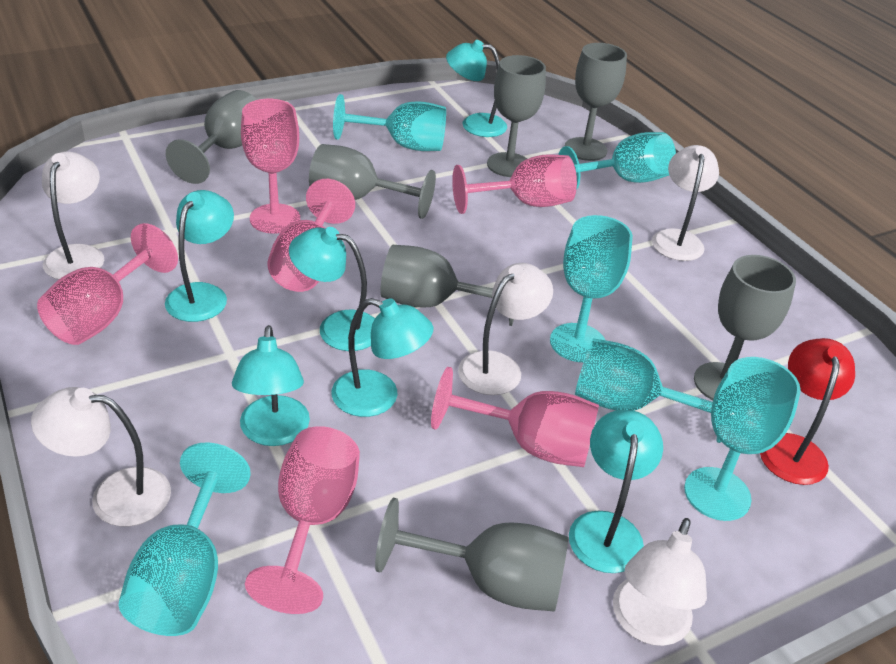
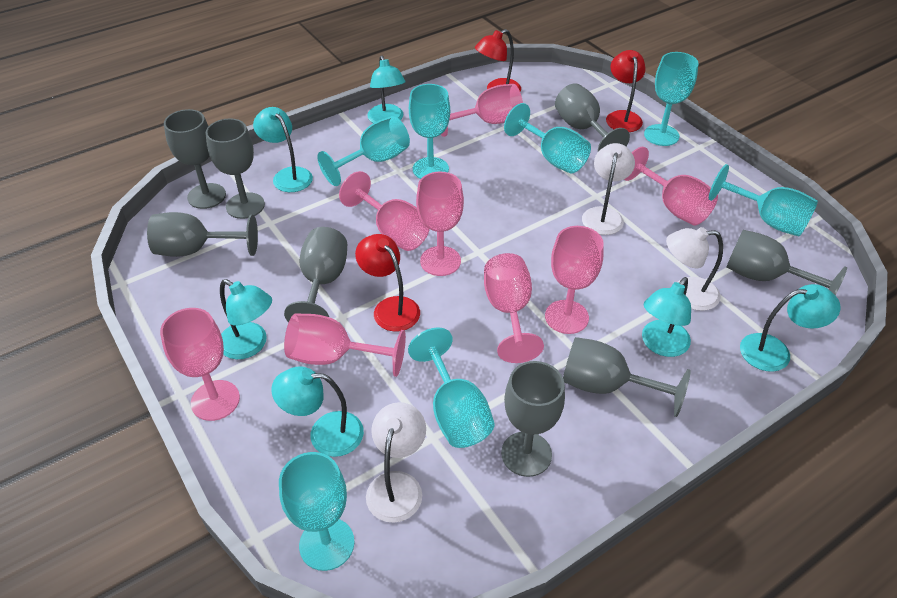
grey goblet: 7 -> 8
pink goblet: 6 -> 8
red lamp: 1 -> 3
turquoise goblet: 6 -> 7
white lamp: 5 -> 3

